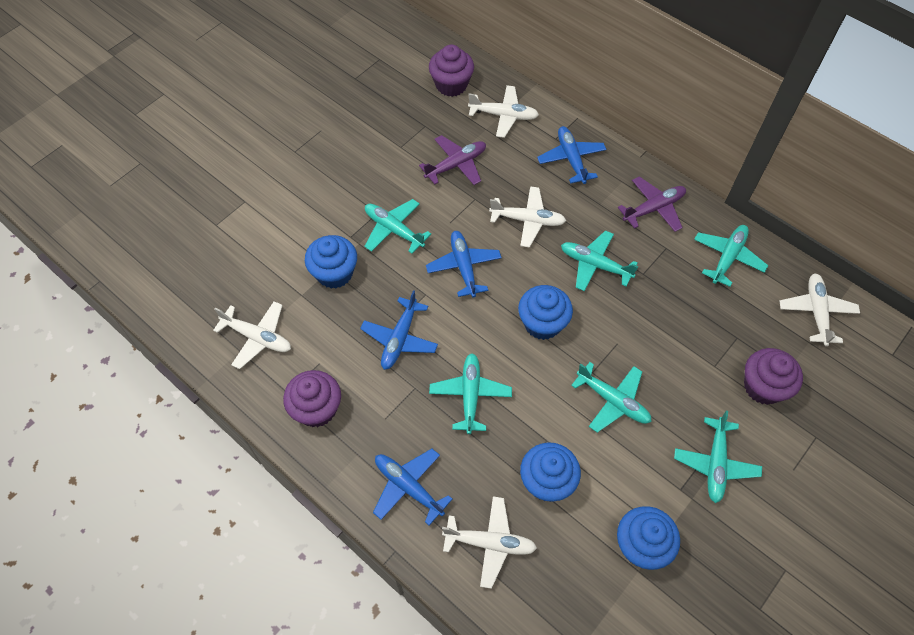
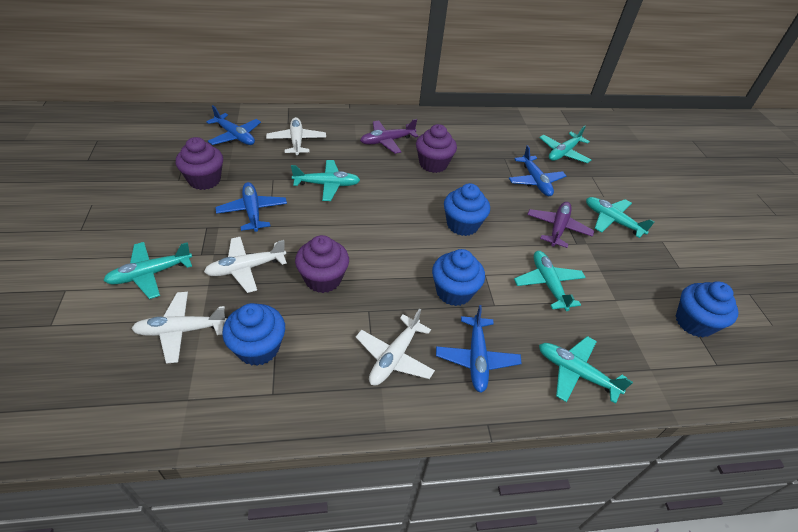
white plane: 5 -> 4

